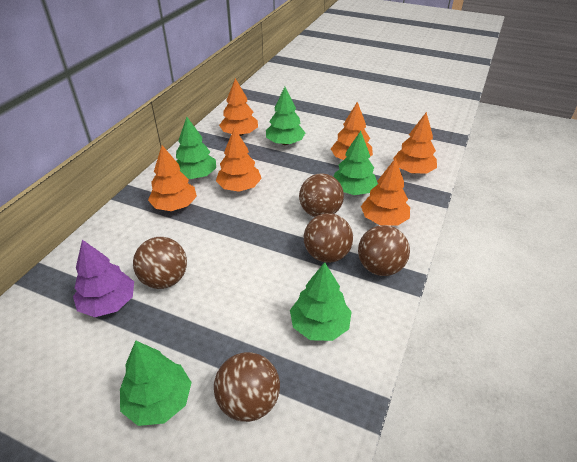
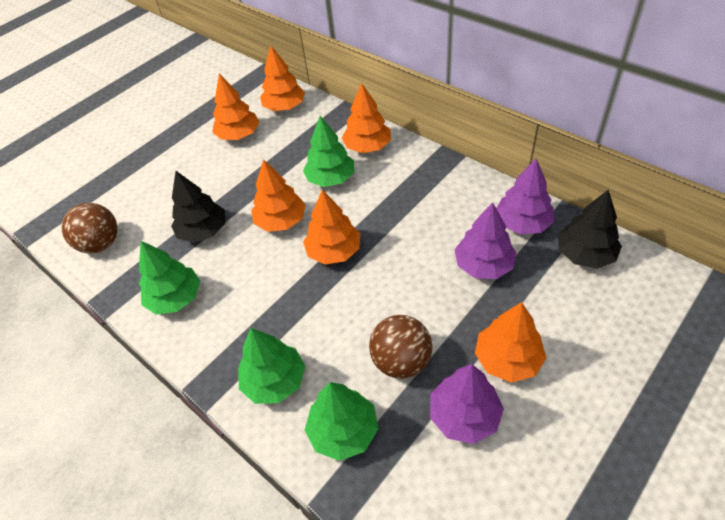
black tree: 0 -> 2
brown ball: 5 -> 2
green tree: 5 -> 4
purple tree: 1 -> 3

